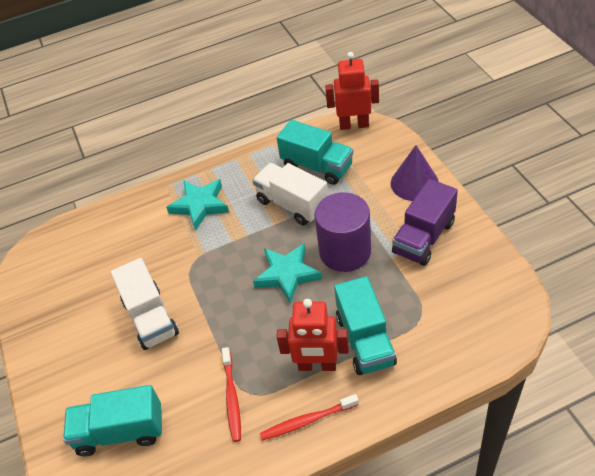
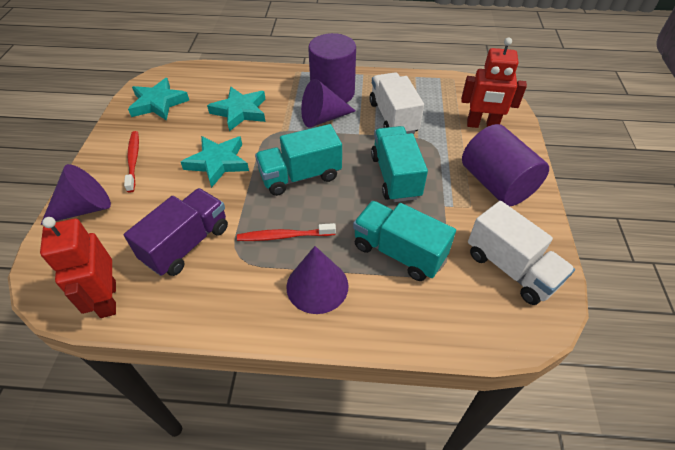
purple cone: 1 -> 3
purple cylinder: 1 -> 2
turquoise star: 2 -> 3

